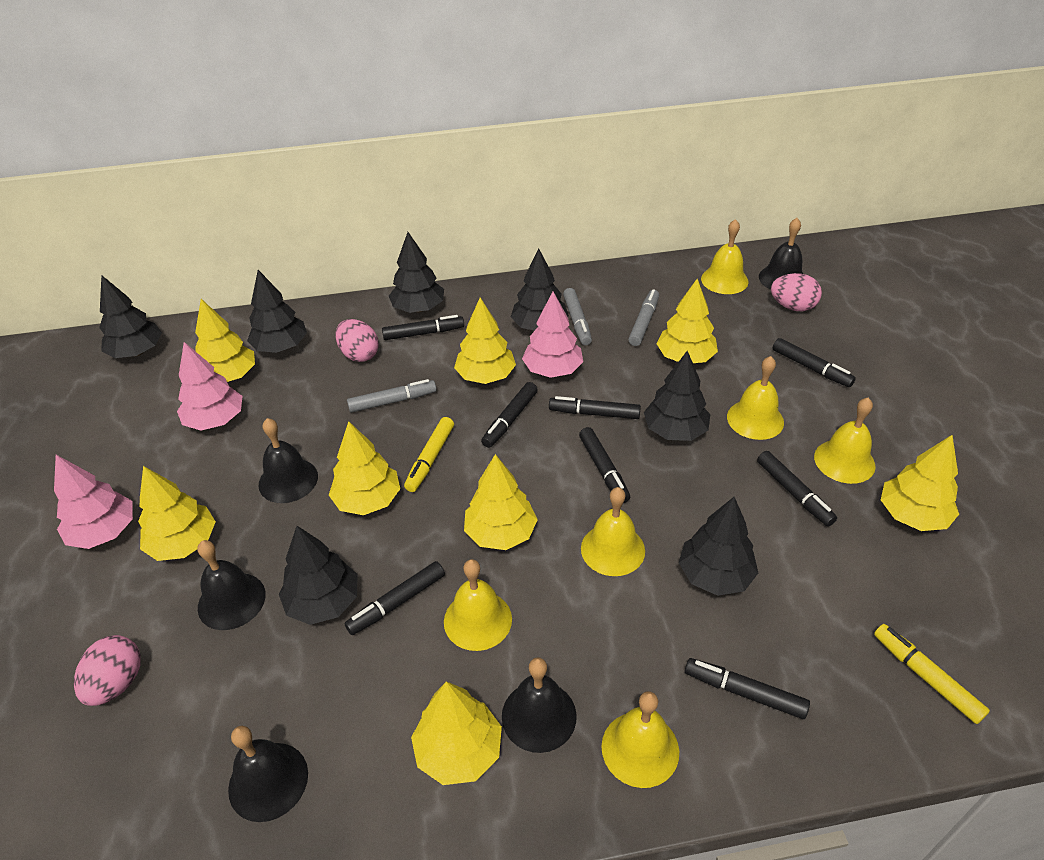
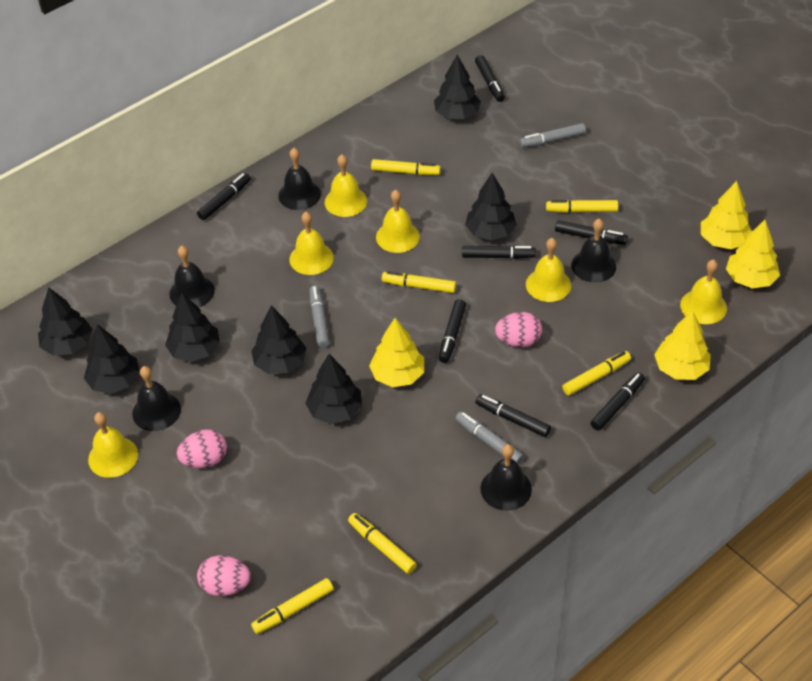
black marker: 8 -> 7
pink tree: 3 -> 0
yellow marker: 2 -> 6
yellow tree: 8 -> 4

